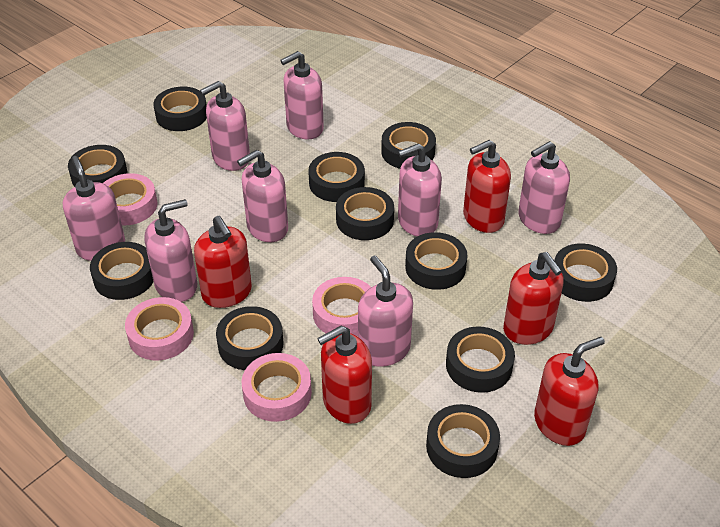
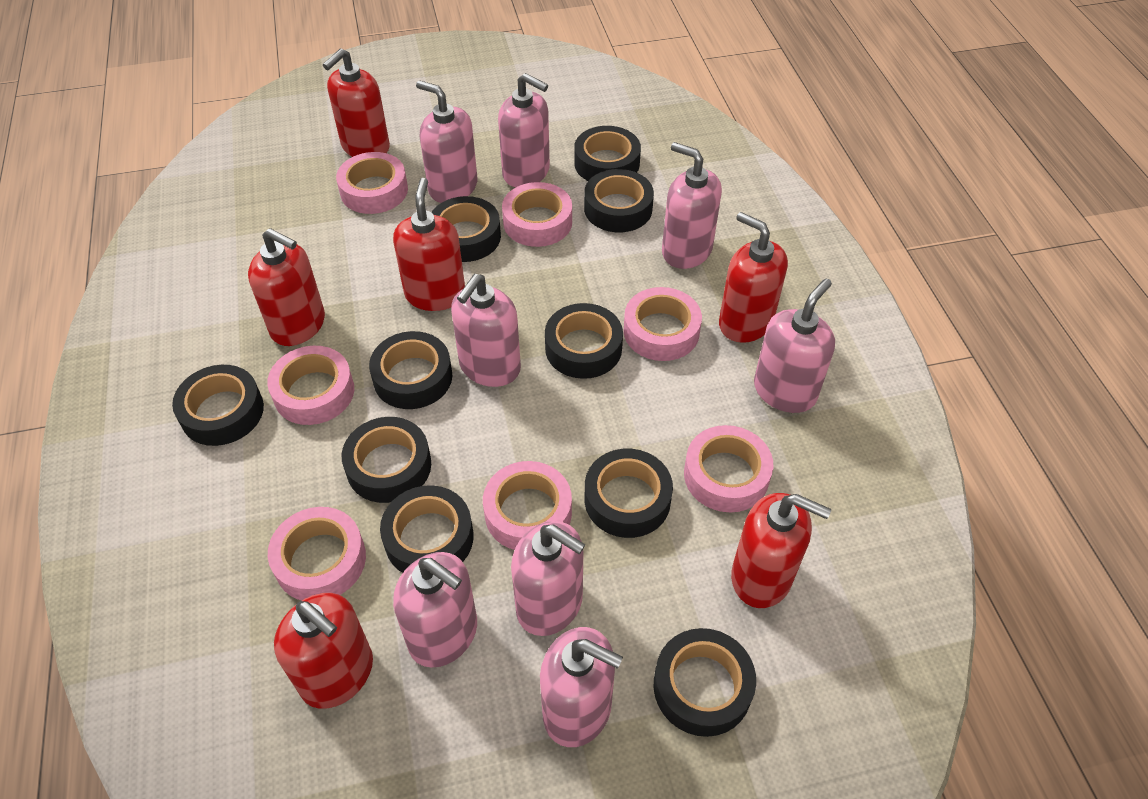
black tape: 11 -> 10
pink tape: 4 -> 7
red soap dispenser: 5 -> 6

